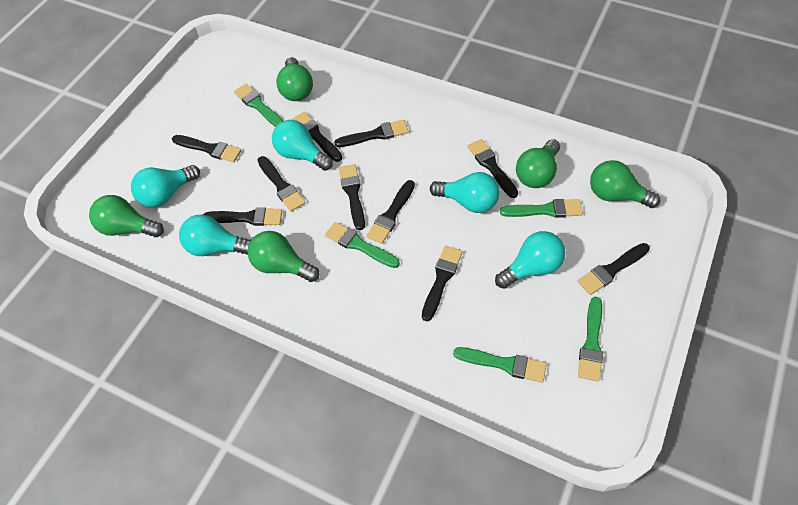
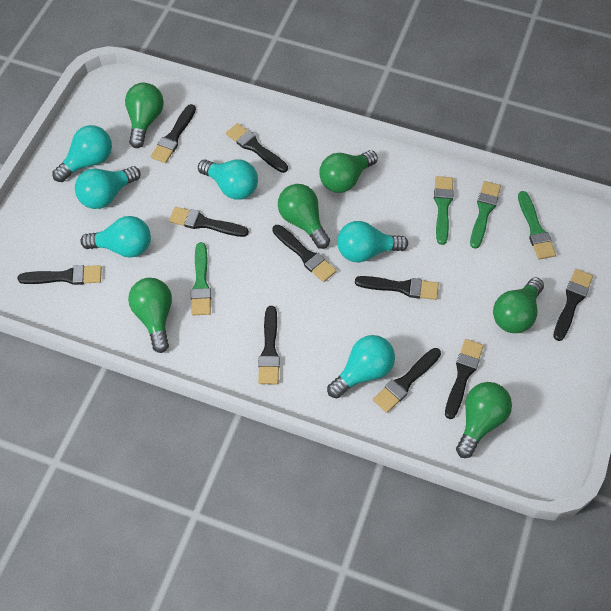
green brush: 5 -> 4
green light bulb: 5 -> 6
turquoise light bulb: 5 -> 6

